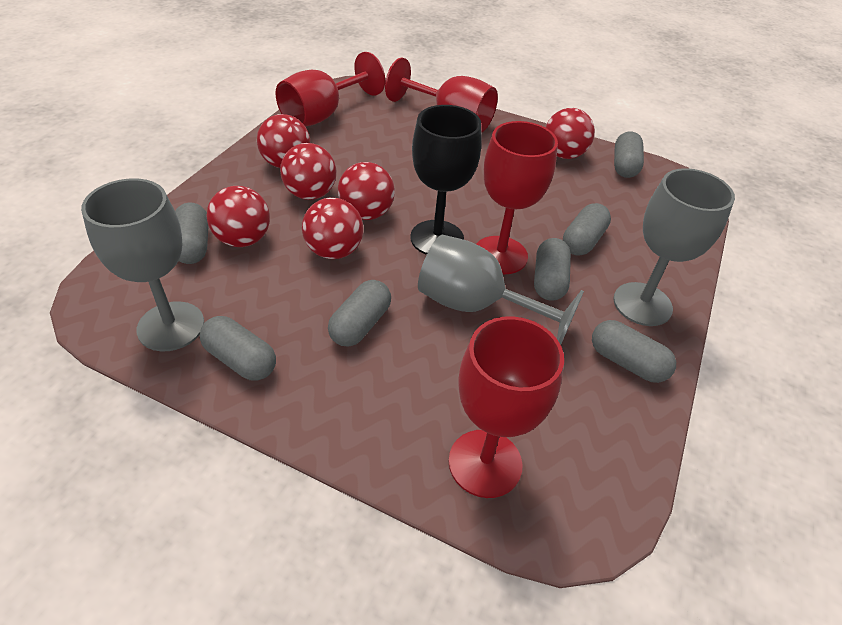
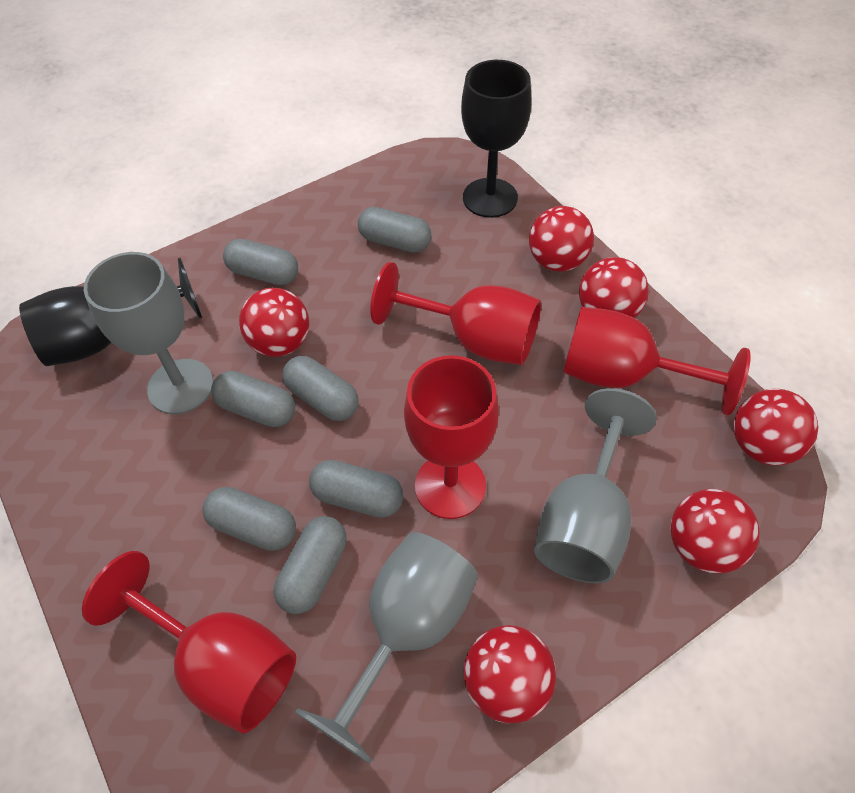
black goblet: 1 -> 2

